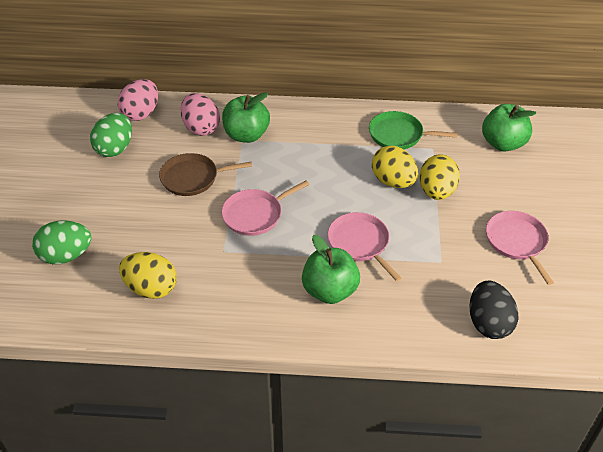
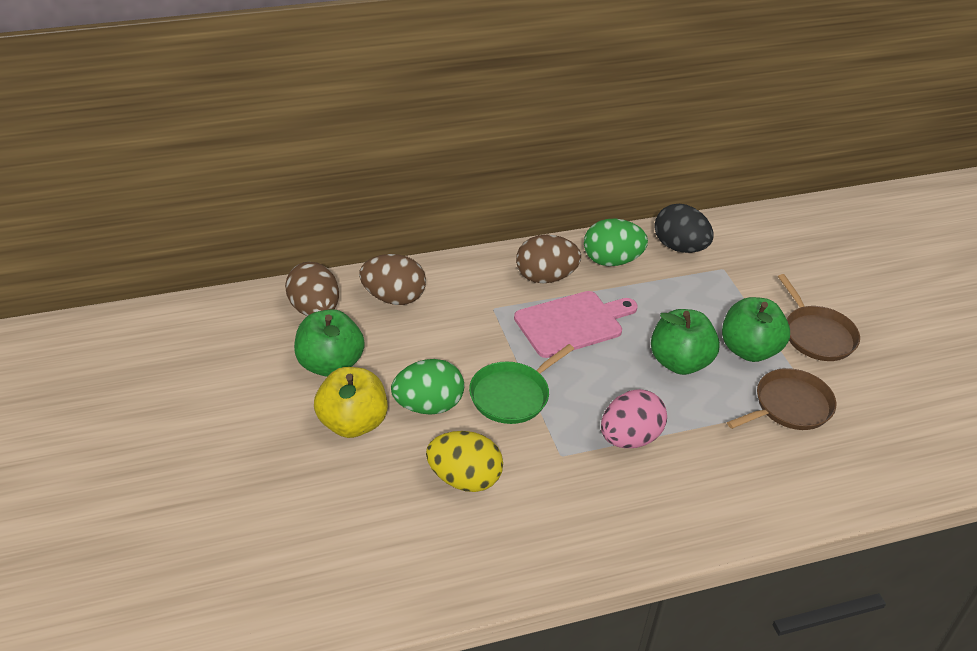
brown egg: 0 -> 3
brown pan: 1 -> 2
pink cutting board: 0 -> 1
pink egg: 2 -> 1
pink pan: 3 -> 0
yellow apple: 0 -> 1
yellow egg: 3 -> 1

